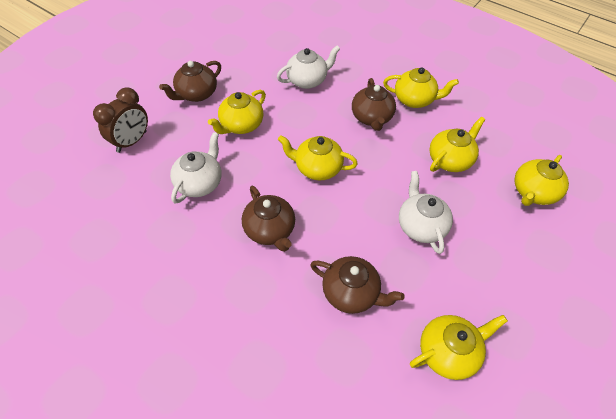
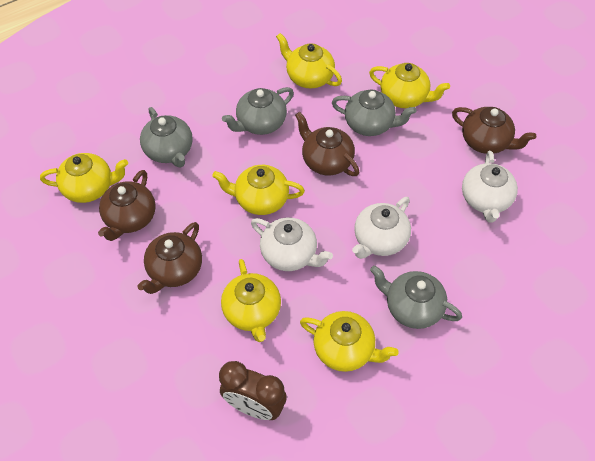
grey teapot: 0 -> 4

